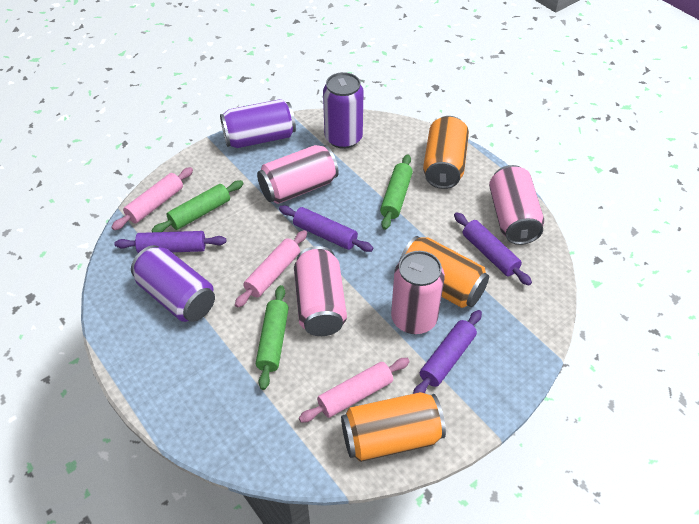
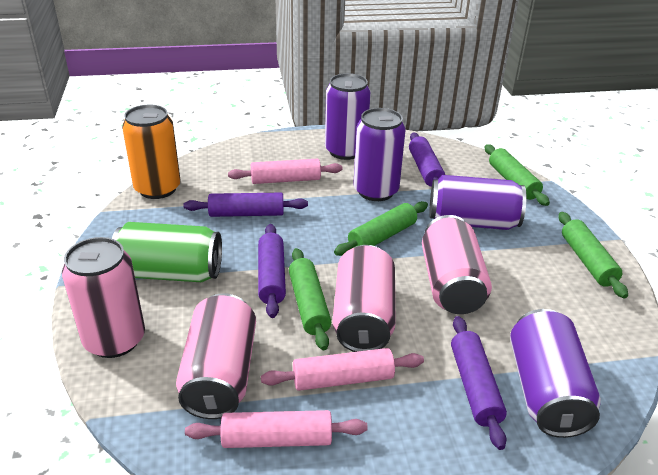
green can: 0 -> 1
green rolling pin: 3 -> 4
orange can: 3 -> 1
purple can: 3 -> 4

